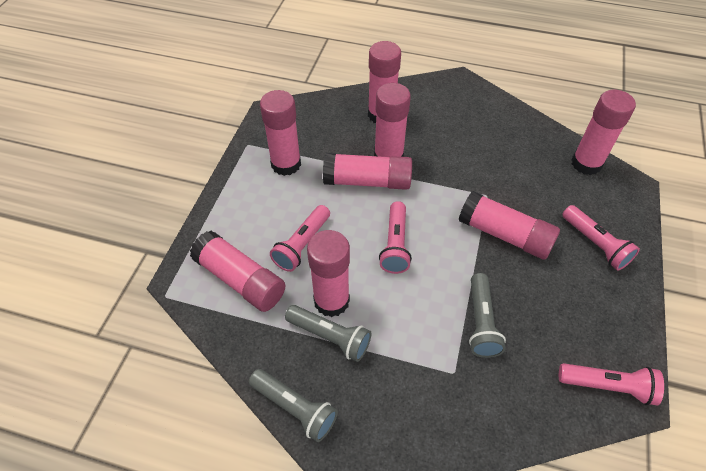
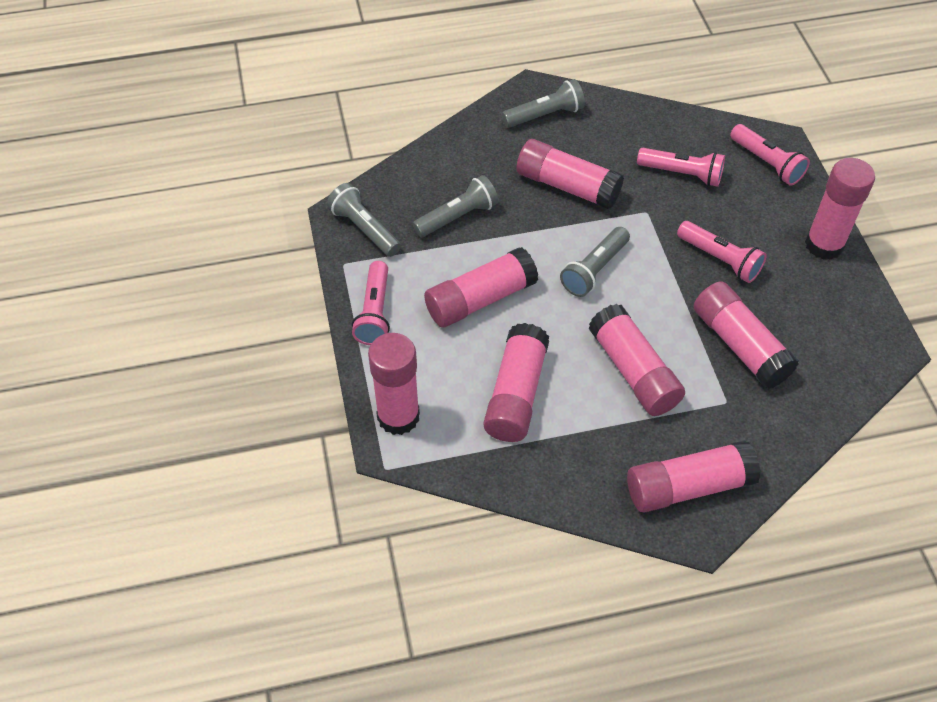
grey flashlight: 3 -> 4

